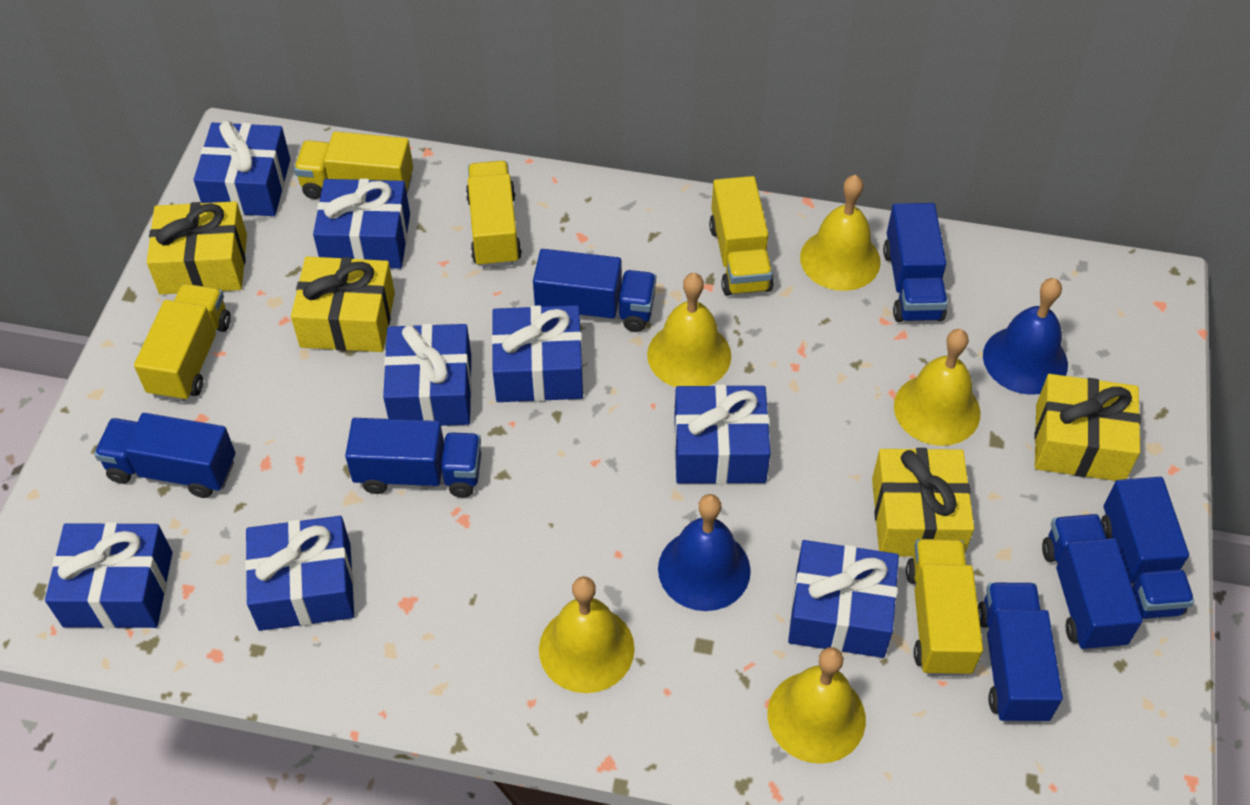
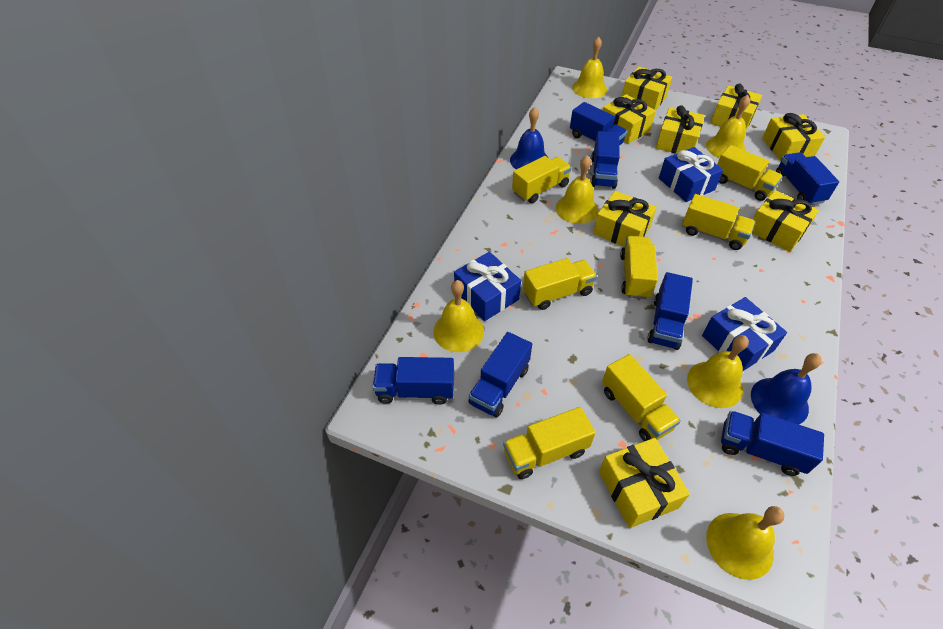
blue gift: 8 -> 3
yellow bell: 5 -> 6
yellow gift: 4 -> 8
yellow truck: 5 -> 7

